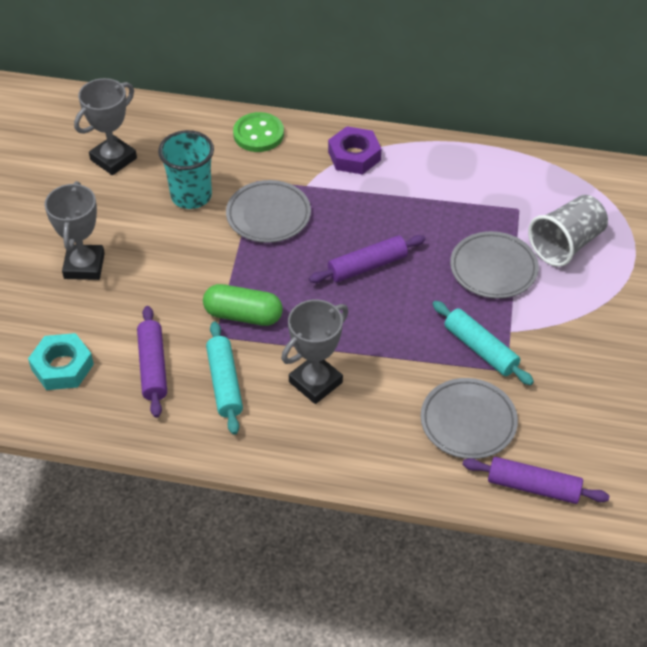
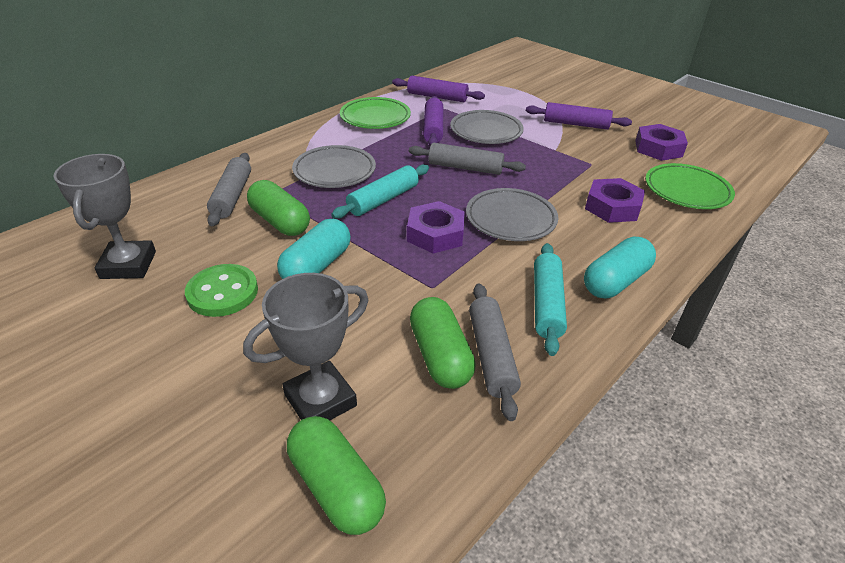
green capsule: 1 -> 3
green plate: 0 -> 2
grey cup: 1 -> 0
grey rolling pin: 0 -> 3
grey trophy: 3 -> 2
purple nut: 1 -> 3
turquoise capsule: 0 -> 2
turquoise cup: 1 -> 0
turquoise nut: 1 -> 0

